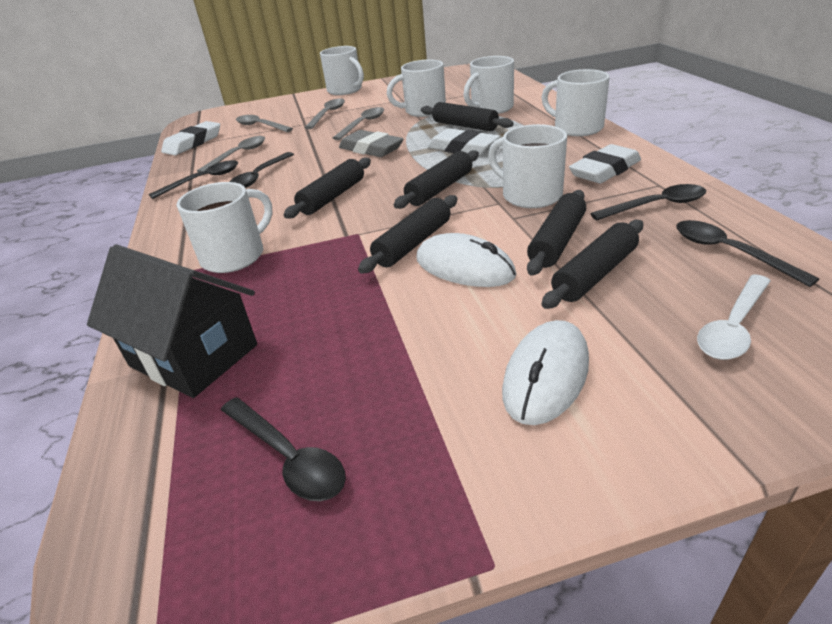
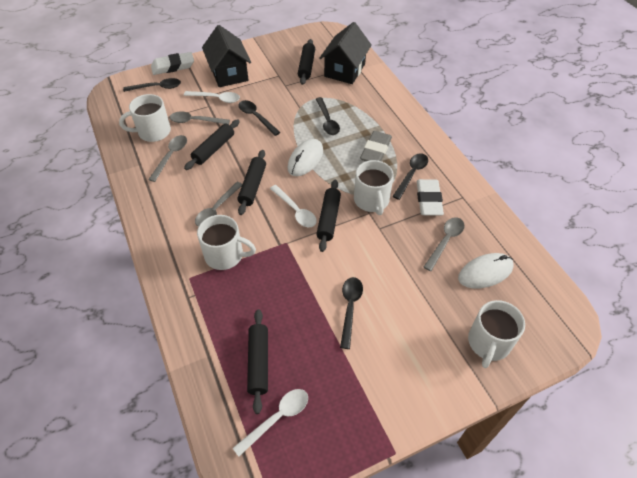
black house: 1 -> 2
black rolling pin: 6 -> 5
white eraser: 3 -> 2
white mug: 6 -> 4
white spoon: 1 -> 3

